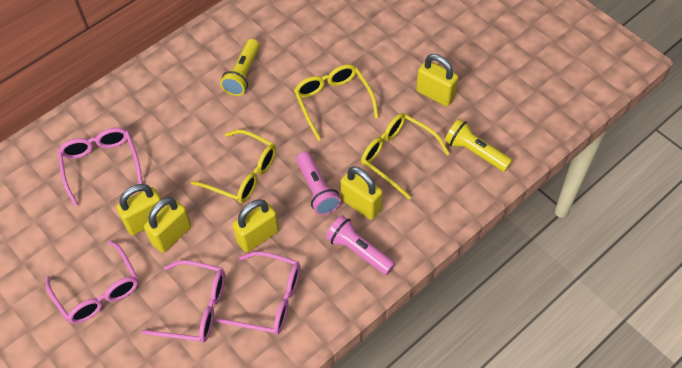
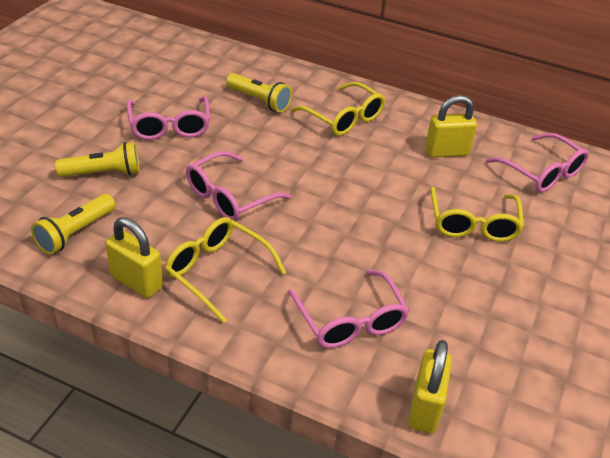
pink flashlight: 2 -> 0
yellow flashlight: 2 -> 3
yellow padlock: 5 -> 3

